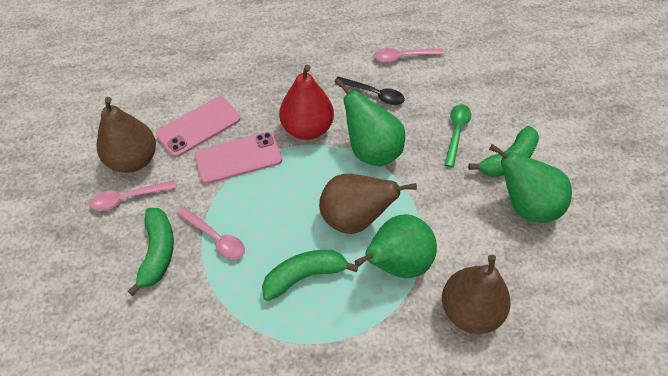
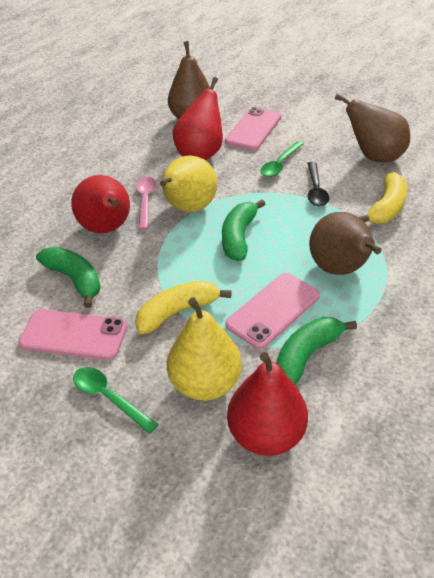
green pear: 3 -> 0
green spoon: 1 -> 2
pink phone: 2 -> 3
pink spoon: 3 -> 1
red pear: 1 -> 3
yellow banana: 0 -> 2
yellow pear: 0 -> 2

